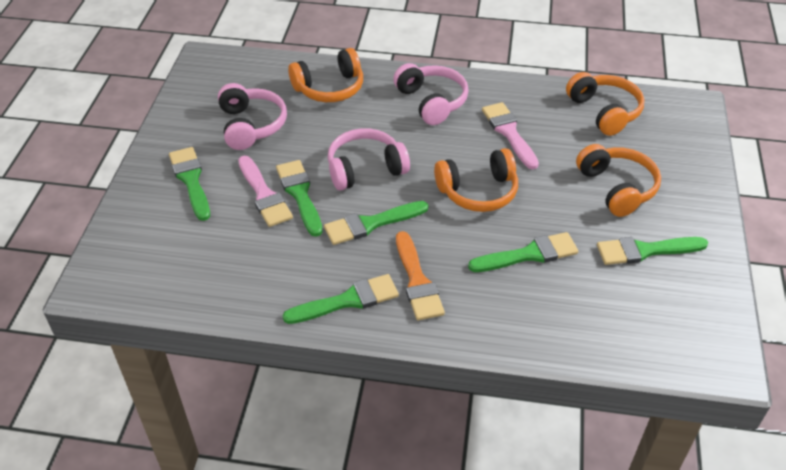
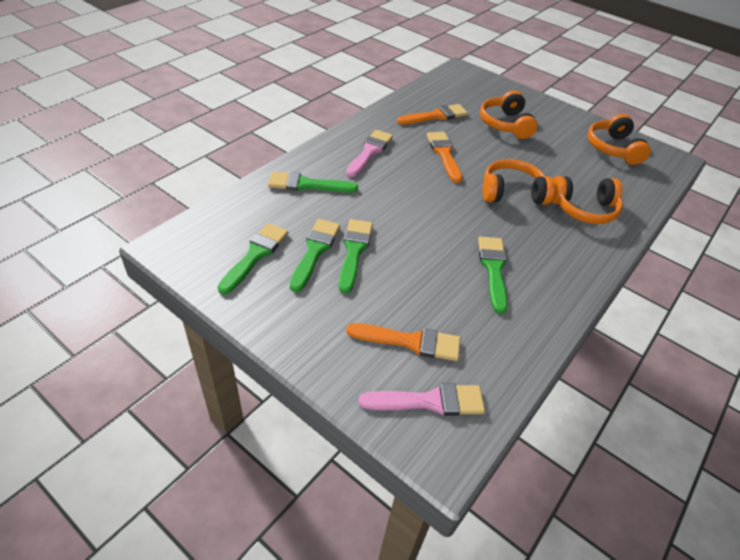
green brush: 6 -> 5
orange brush: 1 -> 3
pink headphones: 3 -> 0

